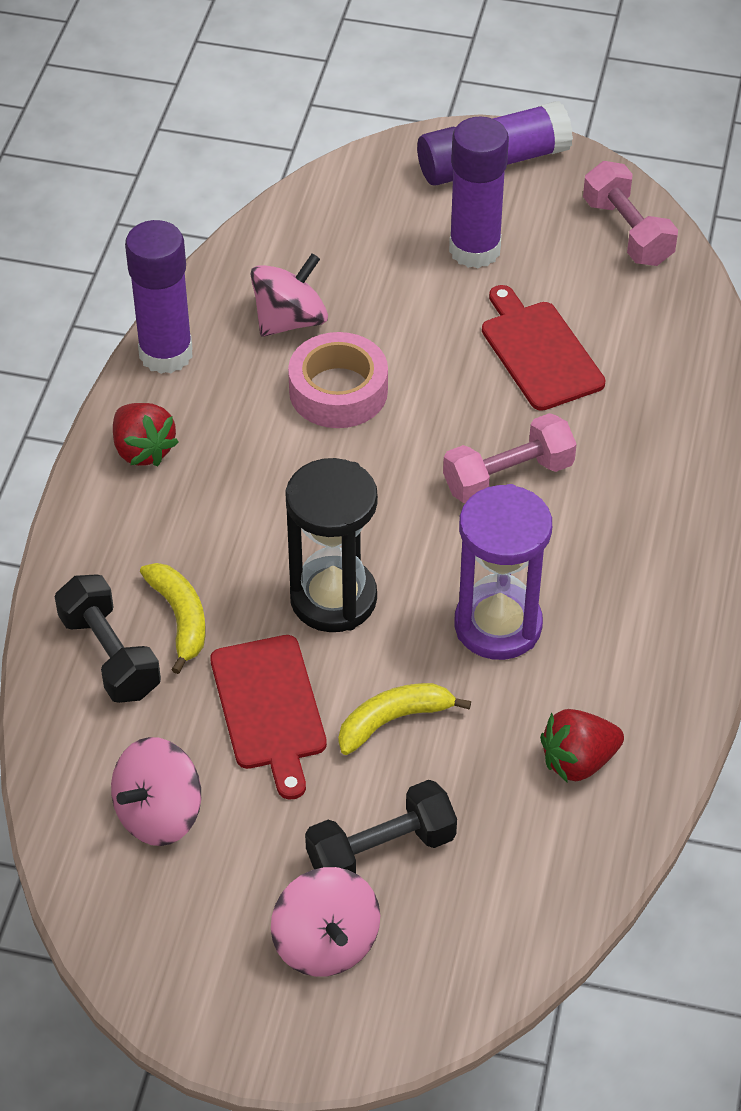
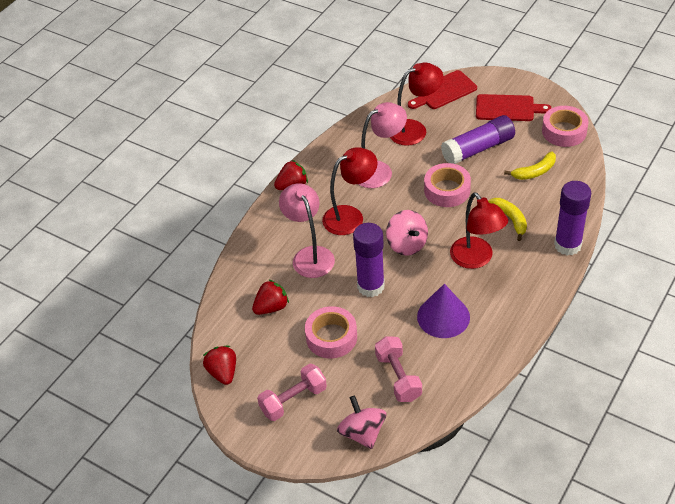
black dumbbell: 2 -> 0
black hourglass: 1 -> 0
pink lamp: 0 -> 2
pink spinning top: 3 -> 2
pink tape: 1 -> 3
purple cone: 0 -> 1
purple hourglass: 1 -> 0
red lamp: 0 -> 3
red strawberry: 2 -> 3

